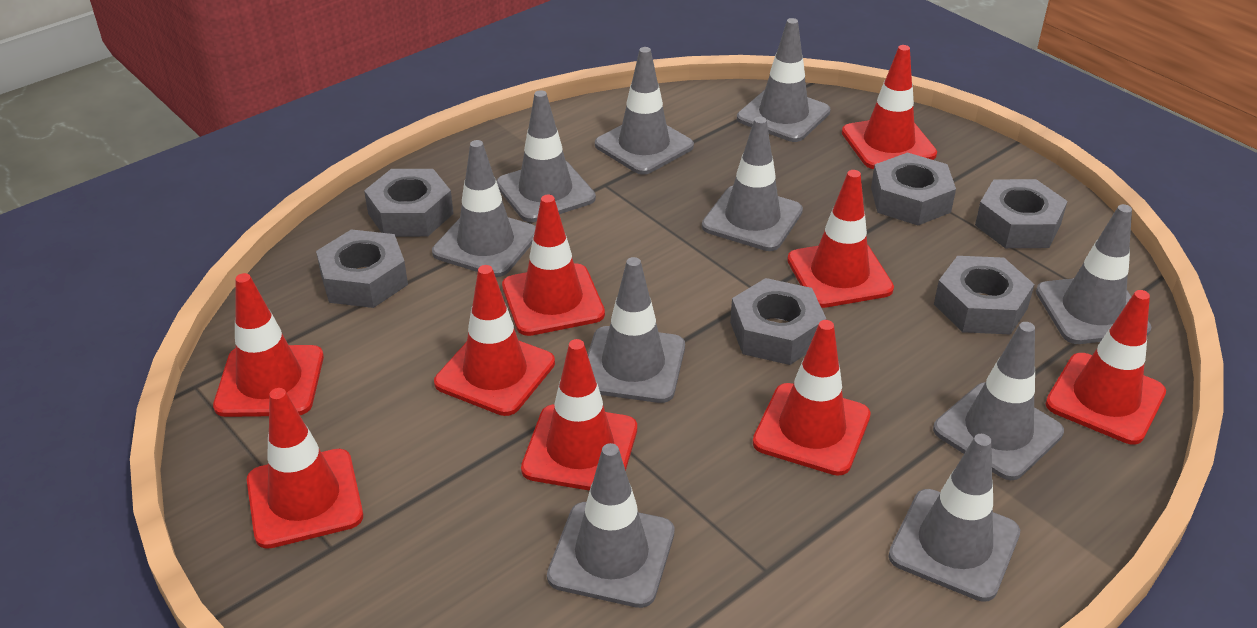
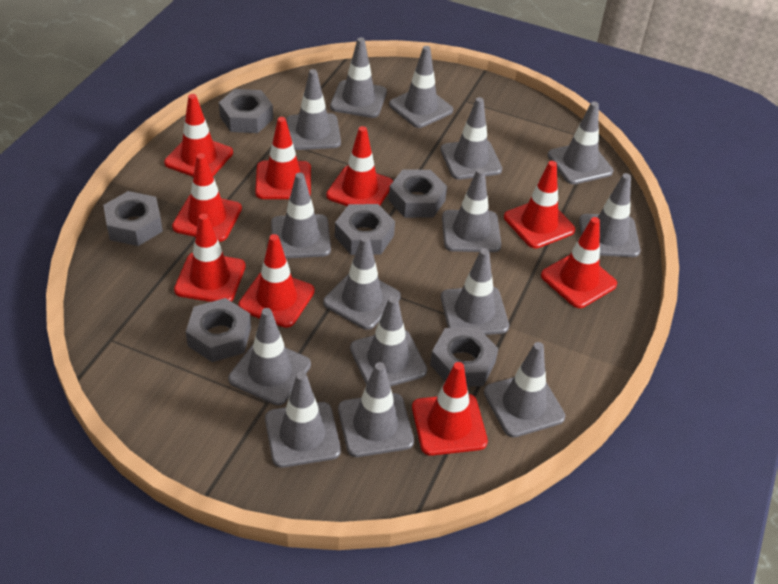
grey traffic cone: 10 -> 15

